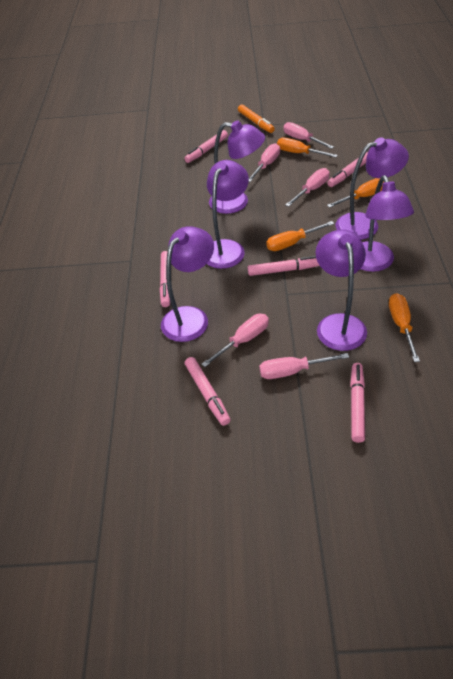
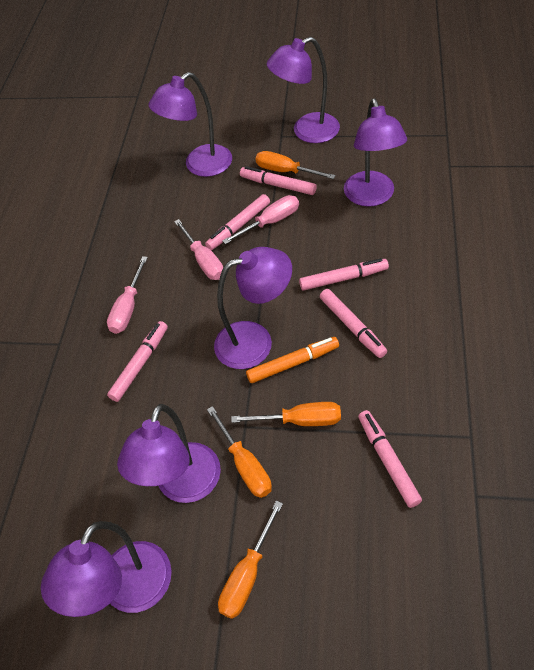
pink screwdriver: 5 -> 3

